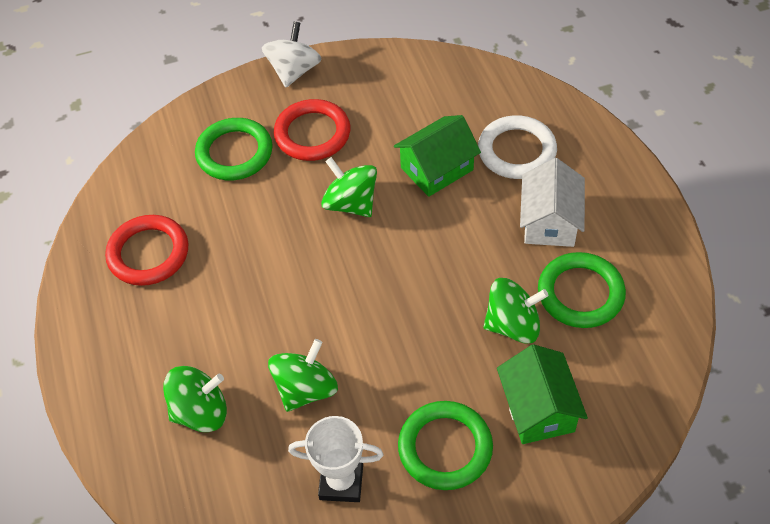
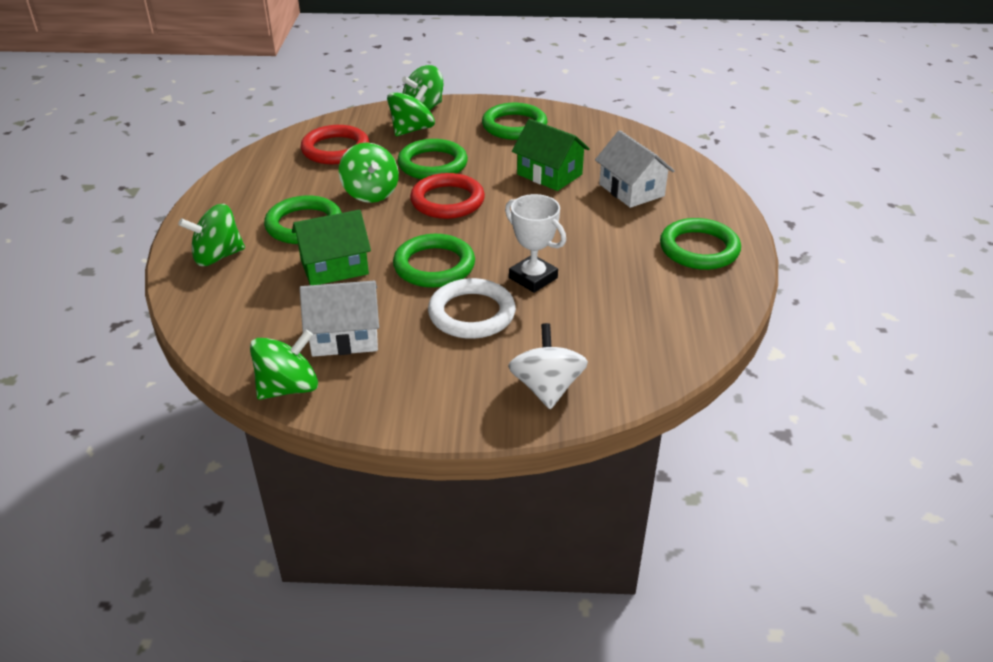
green ring: 3 -> 5
green spinning top: 4 -> 5
white house: 1 -> 2

